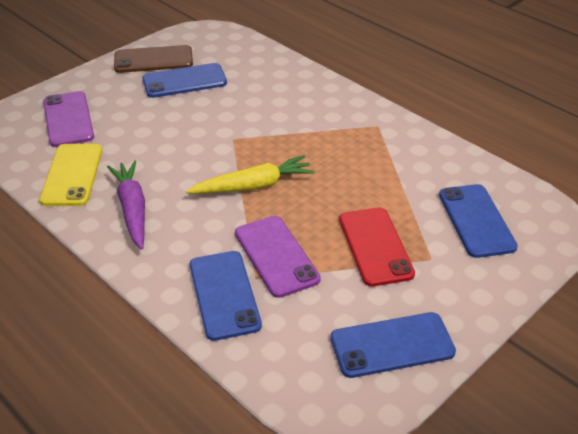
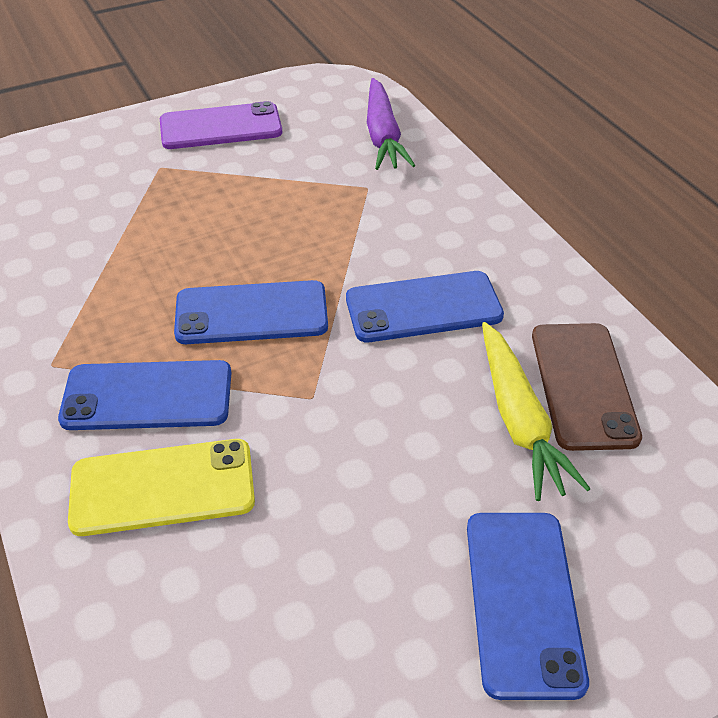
purple phone: 2 -> 1
red phone: 1 -> 0

